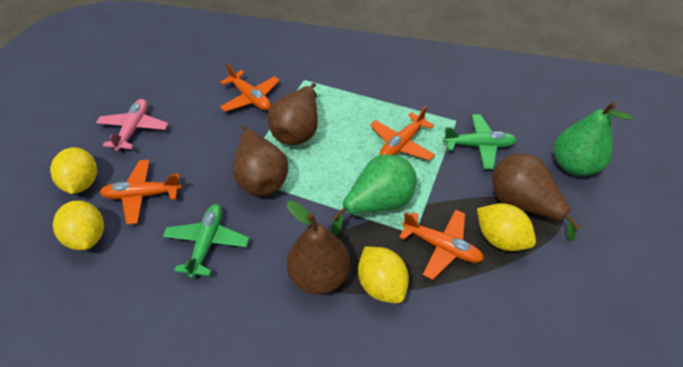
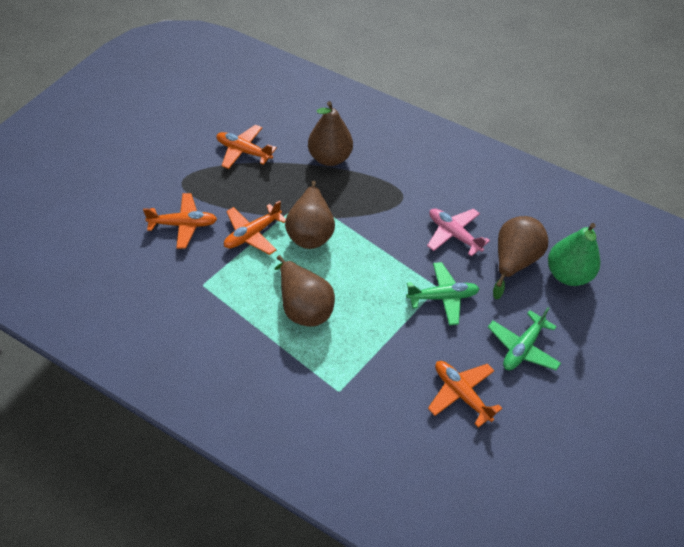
green pear: 2 -> 1
yellow lemon: 4 -> 0

